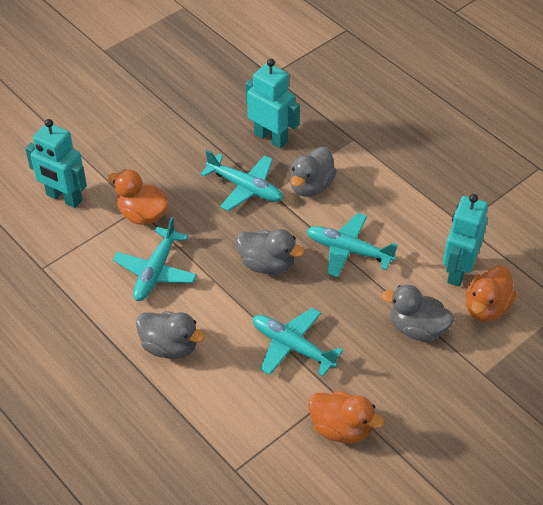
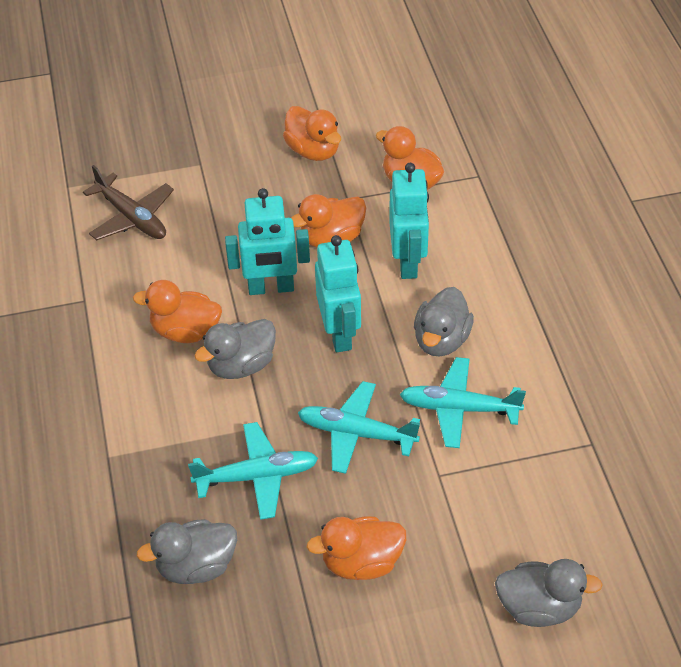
brown plane: 0 -> 1
orange duck: 3 -> 5
turquoise plane: 4 -> 3

